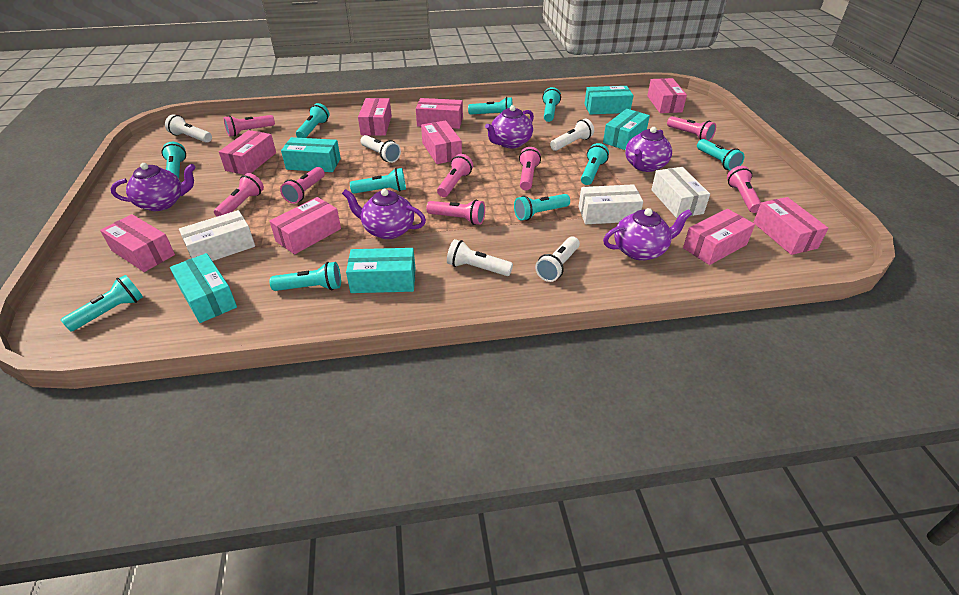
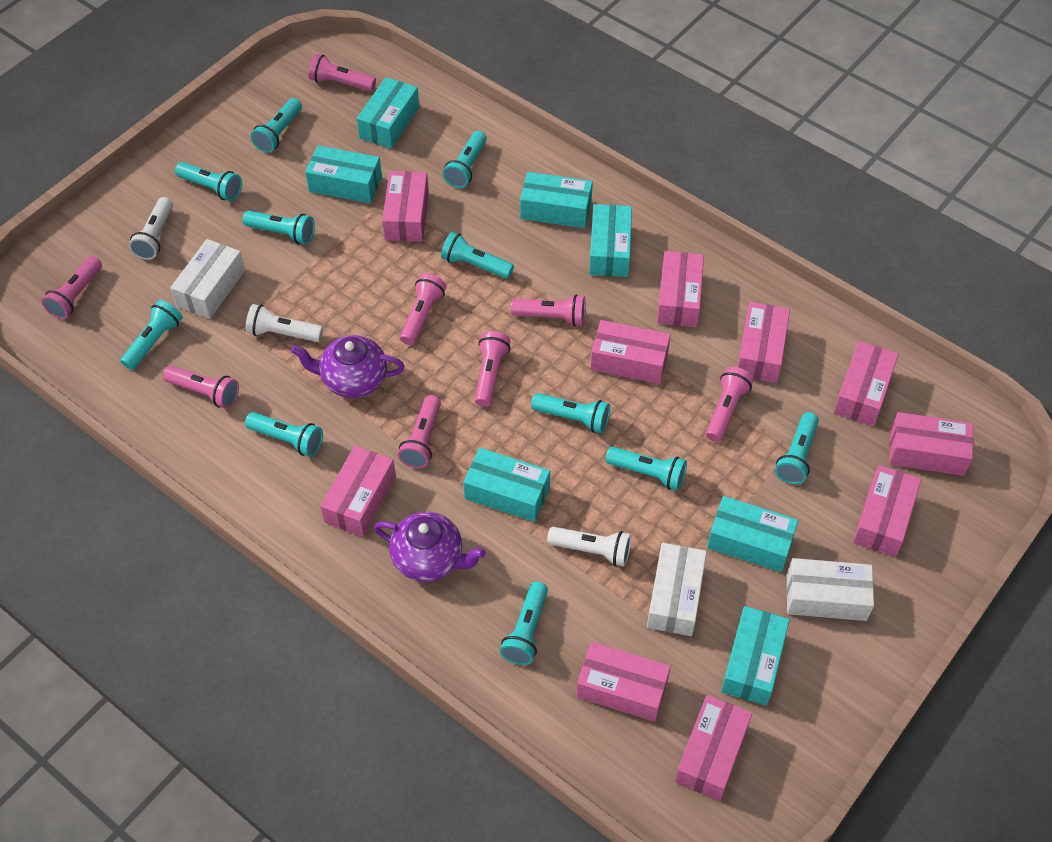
pink box: 9 -> 10
purple teapot: 5 -> 2
turquoise box: 5 -> 7
turquoise flashlight: 10 -> 11
white flashlight: 5 -> 3

